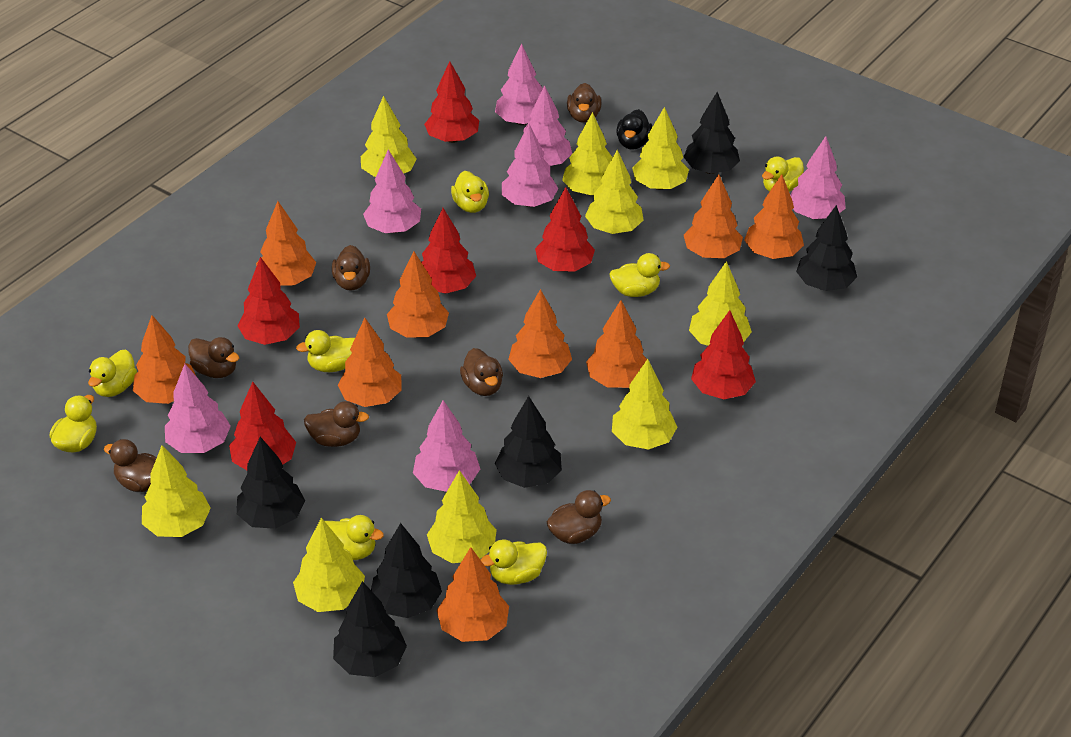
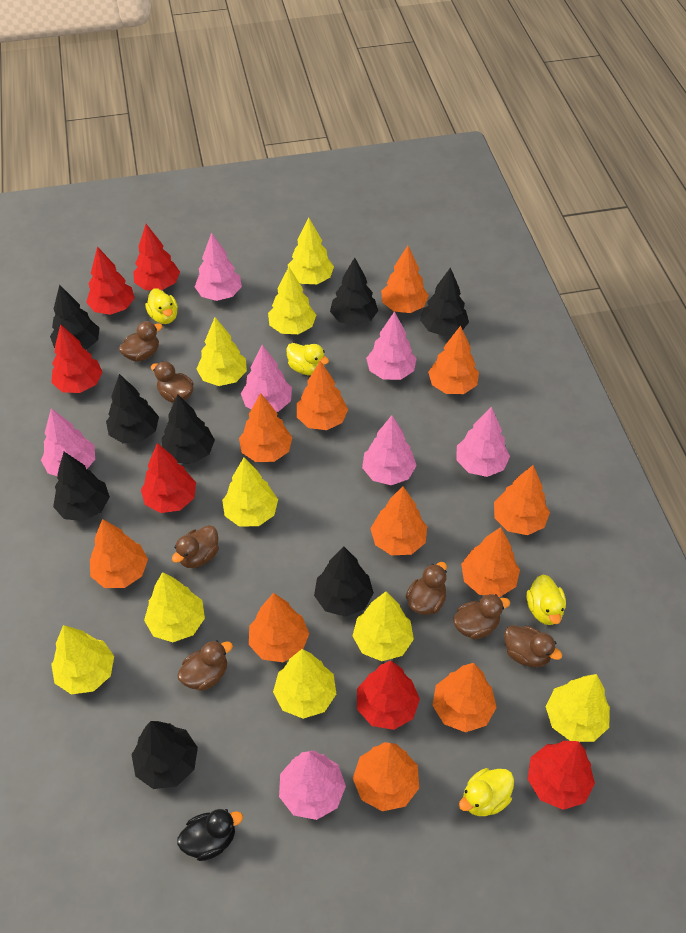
black tree: 6 -> 8
orange tree: 9 -> 11
yellow duck: 8 -> 4

